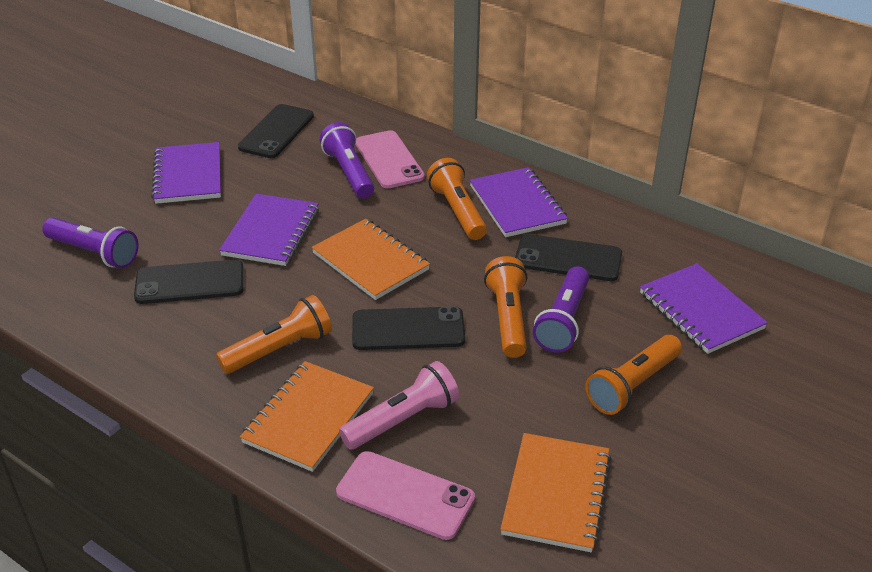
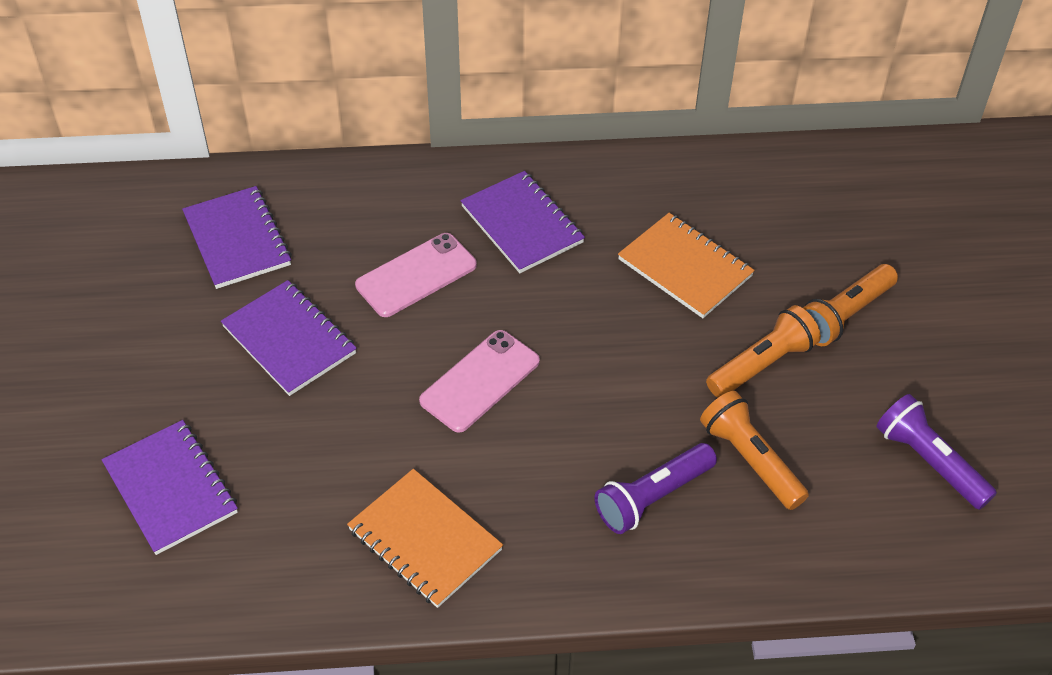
black phone: 4 -> 0
orange flashlight: 4 -> 3
orange notebook: 3 -> 2
pink flashlight: 1 -> 0
purple flashlight: 3 -> 2

